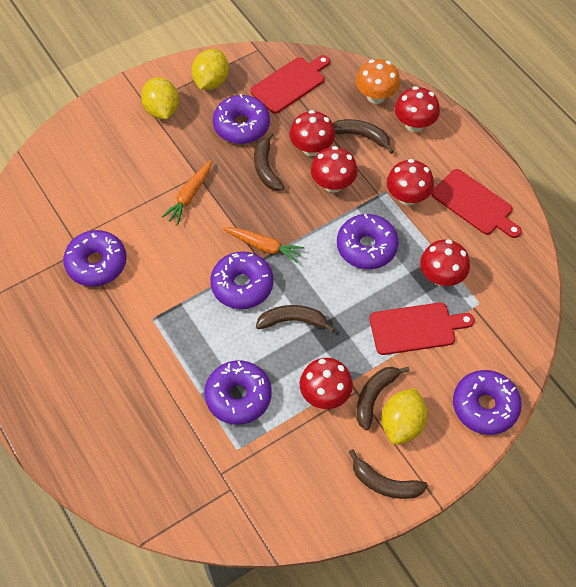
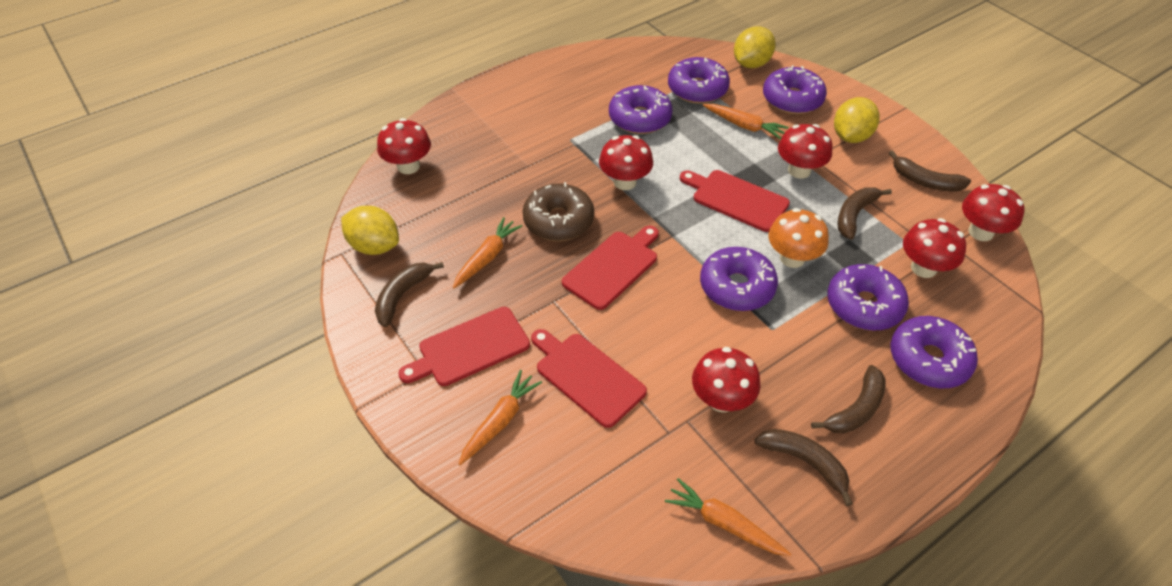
brown donut: 0 -> 1
orange carrot: 2 -> 4
red cutting board: 3 -> 4

